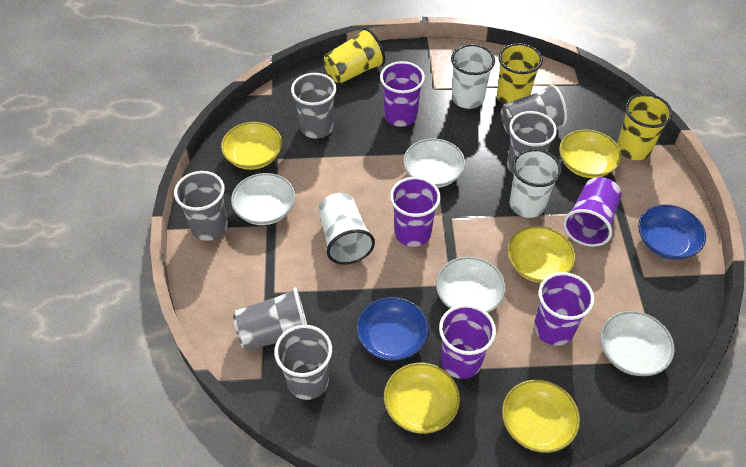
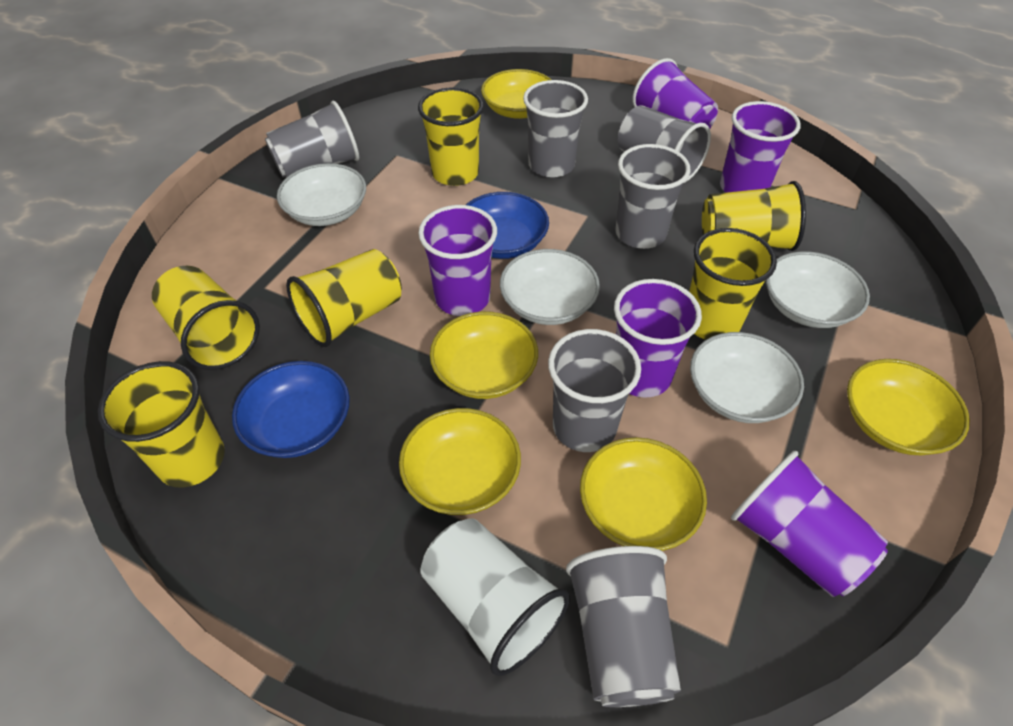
white cup: 3 -> 1
yellow cup: 3 -> 6

